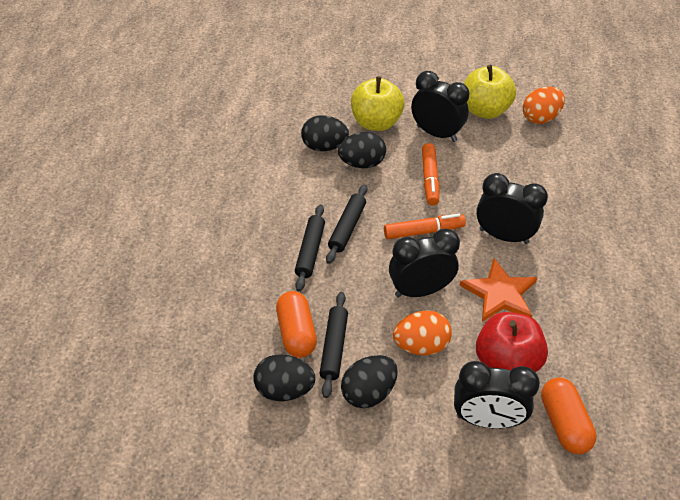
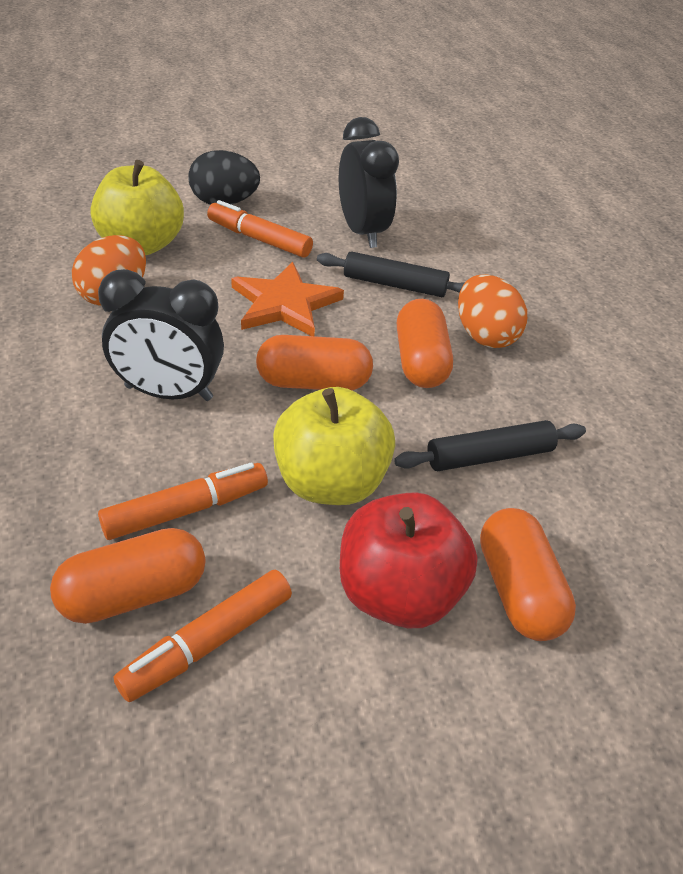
black clock: 4 -> 2
black egg: 4 -> 1
black rolling pin: 3 -> 2
orange capsule: 2 -> 4
orange marker: 2 -> 3

